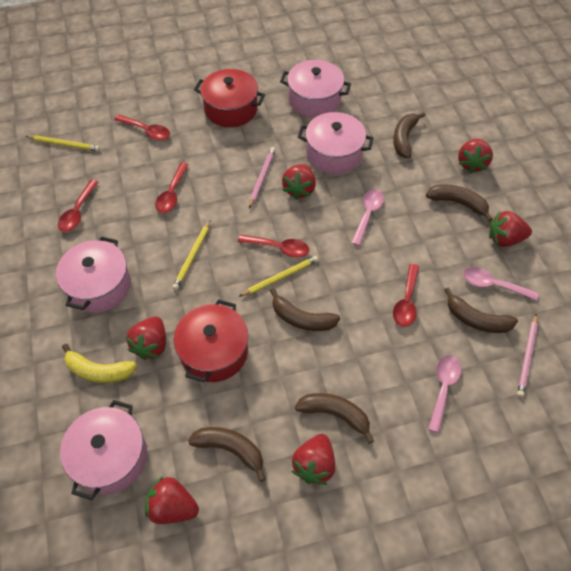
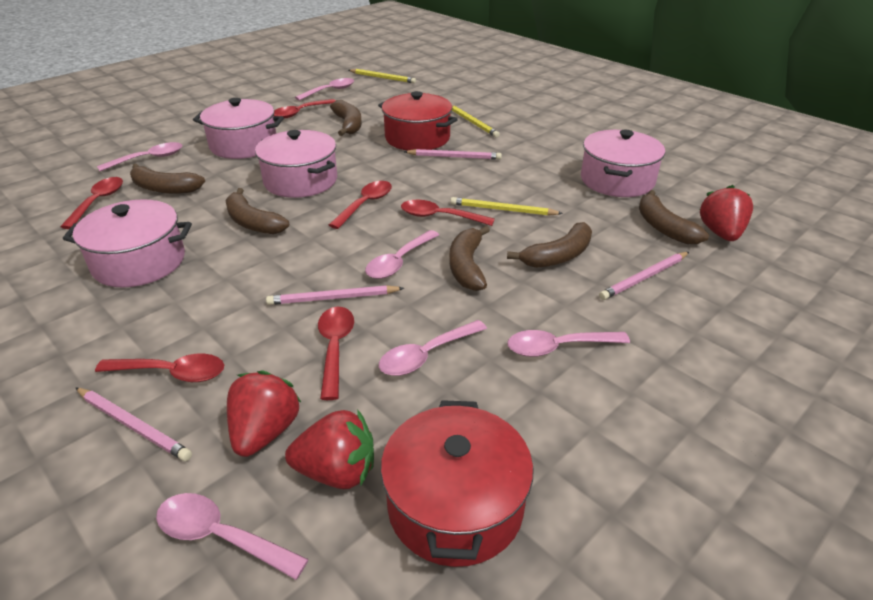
pink pencil: 2 -> 4
pink spoon: 3 -> 6
red spoon: 5 -> 6
red strawberry: 6 -> 3
yellow banana: 1 -> 0

